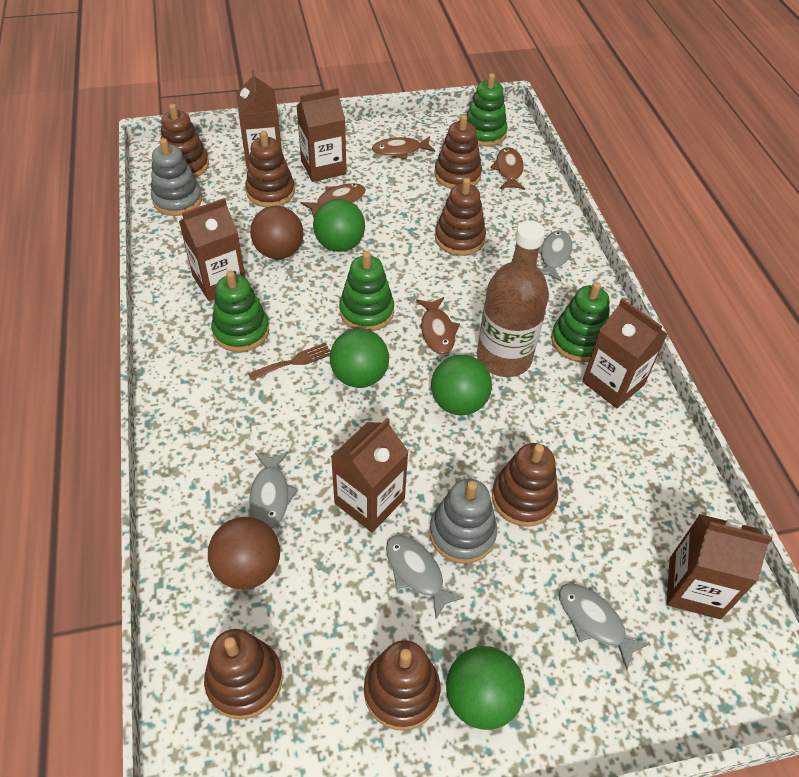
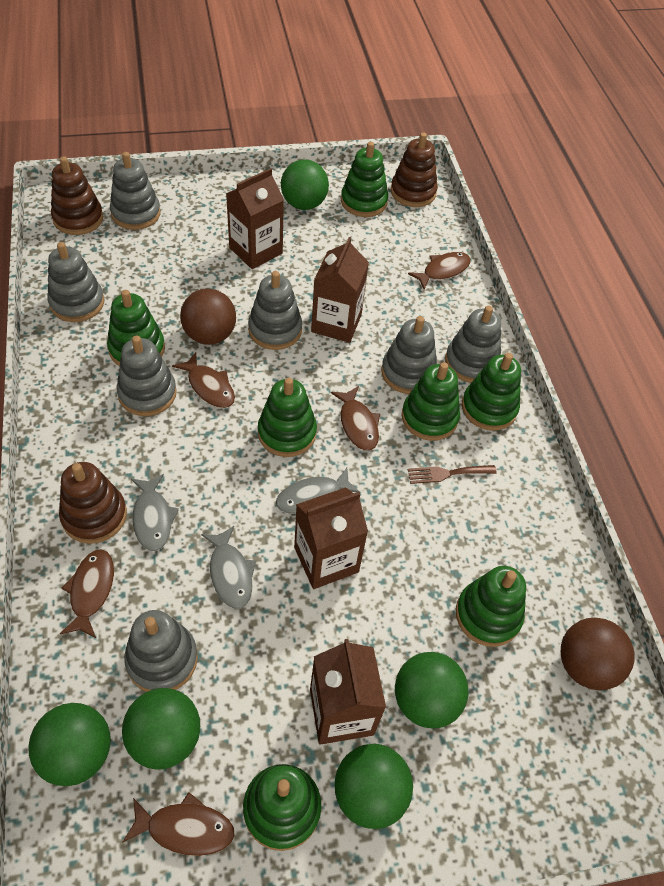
brown bottle: 1 -> 0
brown carton: 6 -> 4
brown fish: 4 -> 5
brown stacking toy: 7 -> 3
green ball: 4 -> 5
green stacking toy: 4 -> 7
grey fish: 4 -> 3
grey stacking toy: 2 -> 7

